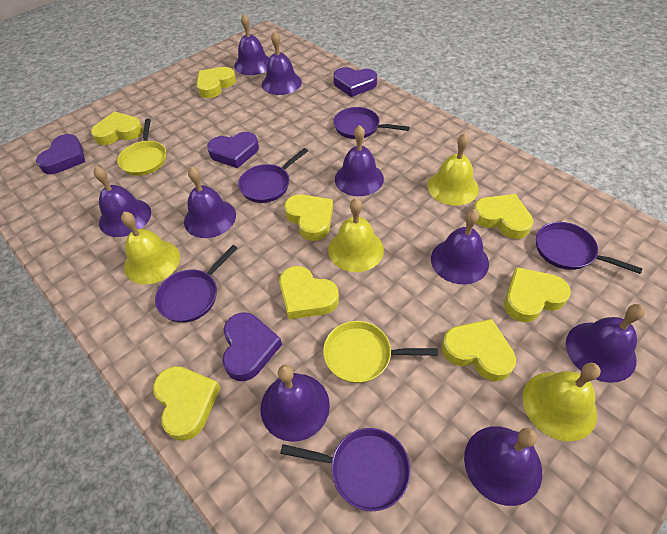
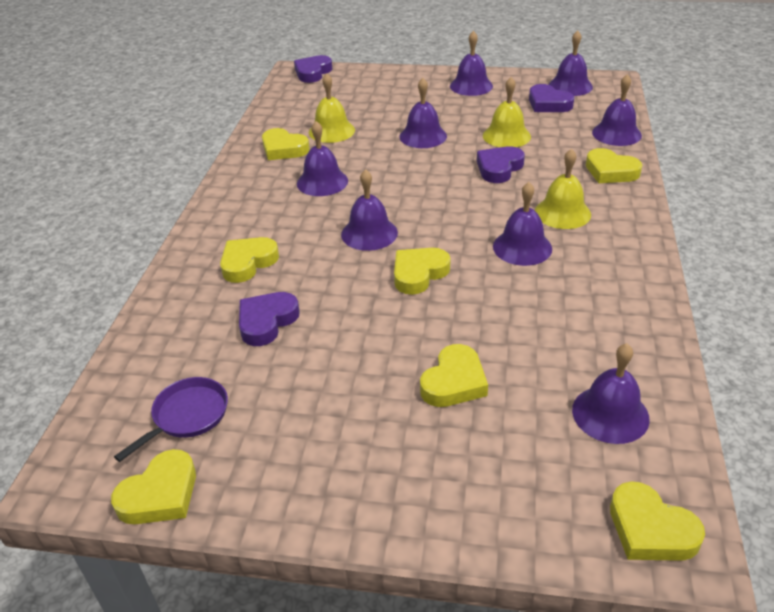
purple bell: 9 -> 8
purple pan: 5 -> 1
yellow bell: 4 -> 3
yellow heart: 8 -> 7
yellow pan: 2 -> 0

